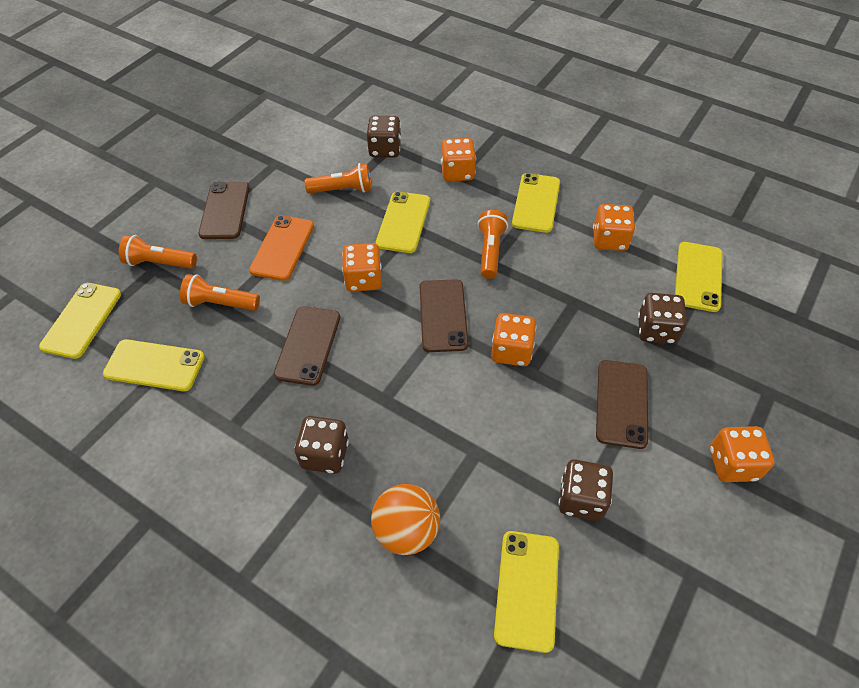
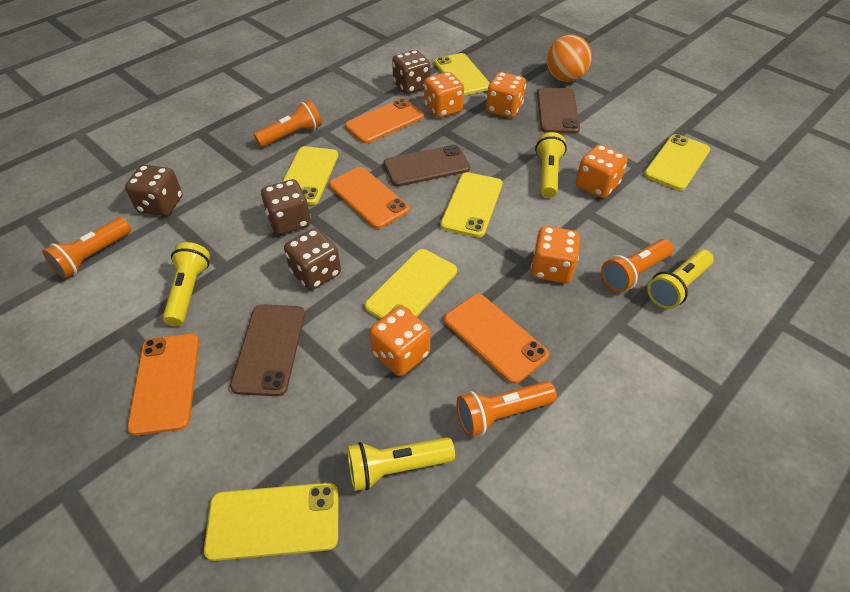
brown phone: 4 -> 3
orange phone: 1 -> 4
yellow flashlight: 0 -> 4

